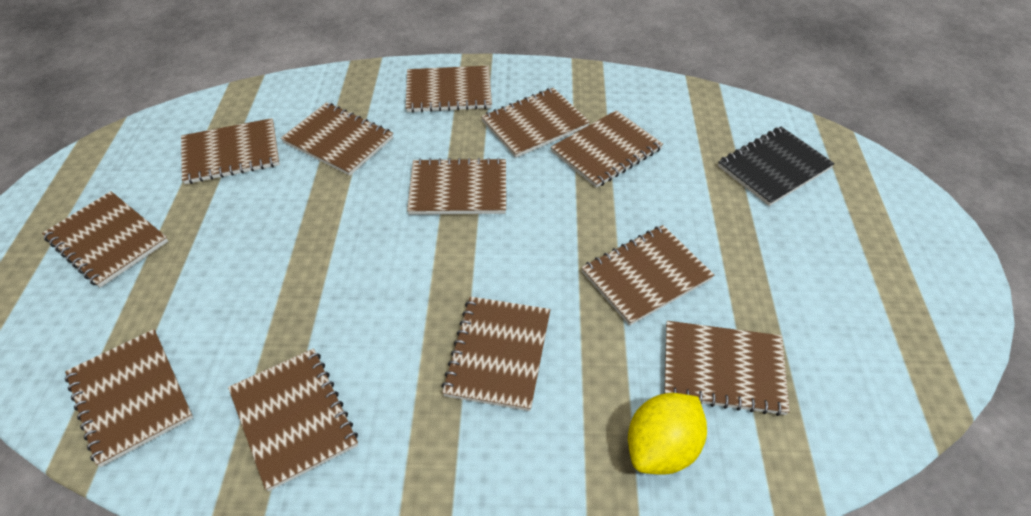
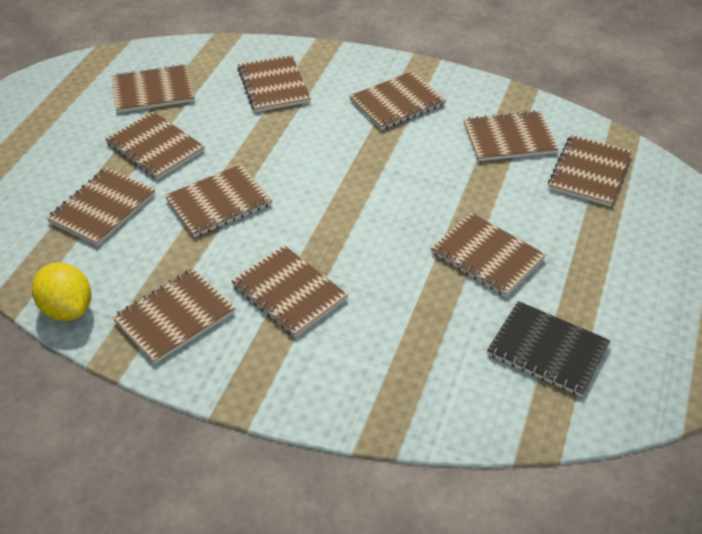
brown notebook: 12 -> 11

